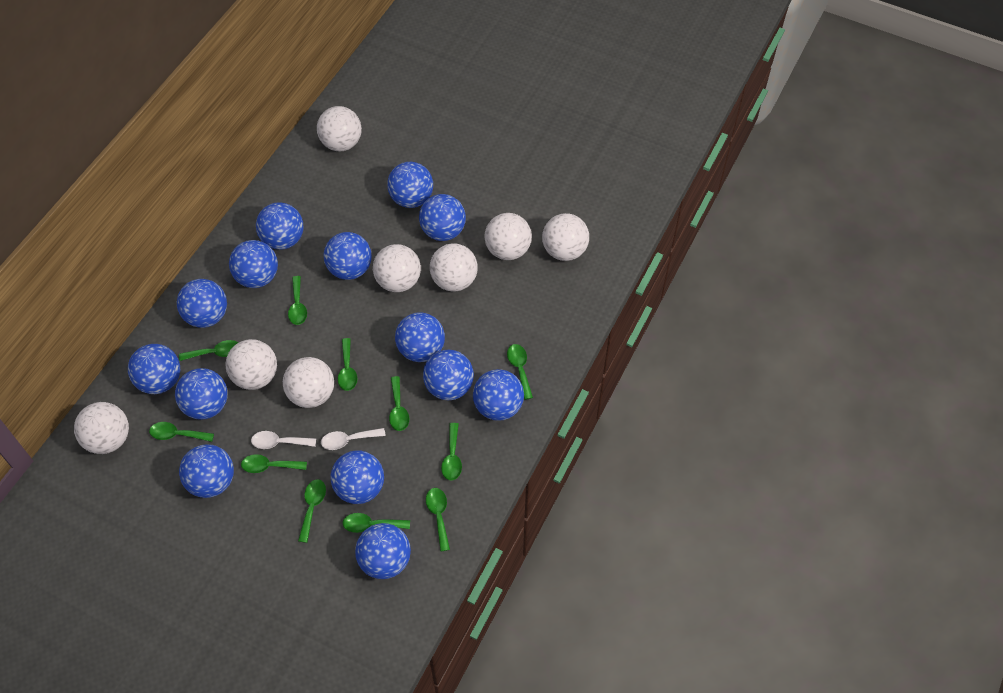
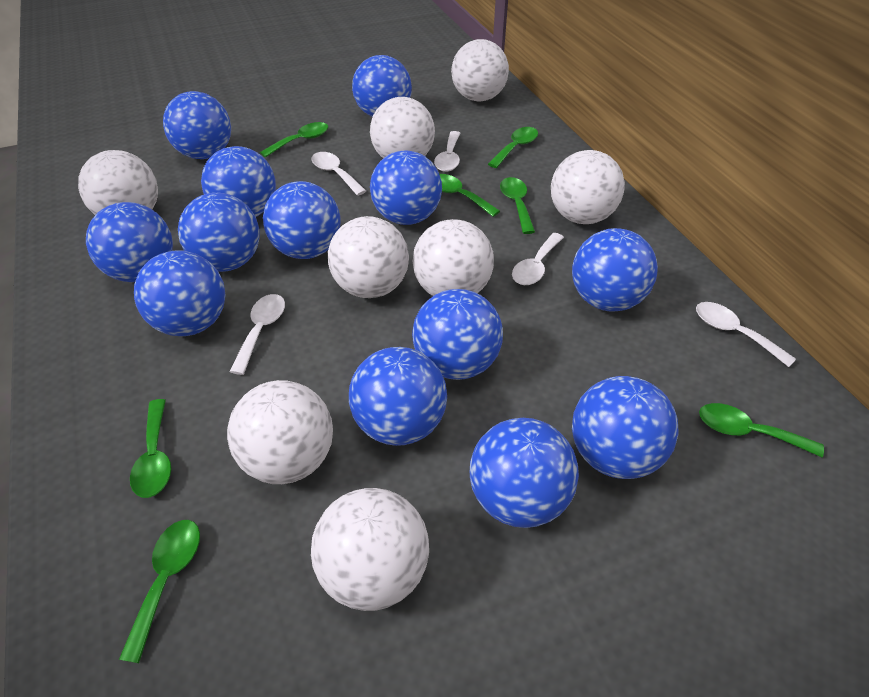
blue ball: 14 -> 13
green spoon: 11 -> 7
white spoon: 2 -> 5

